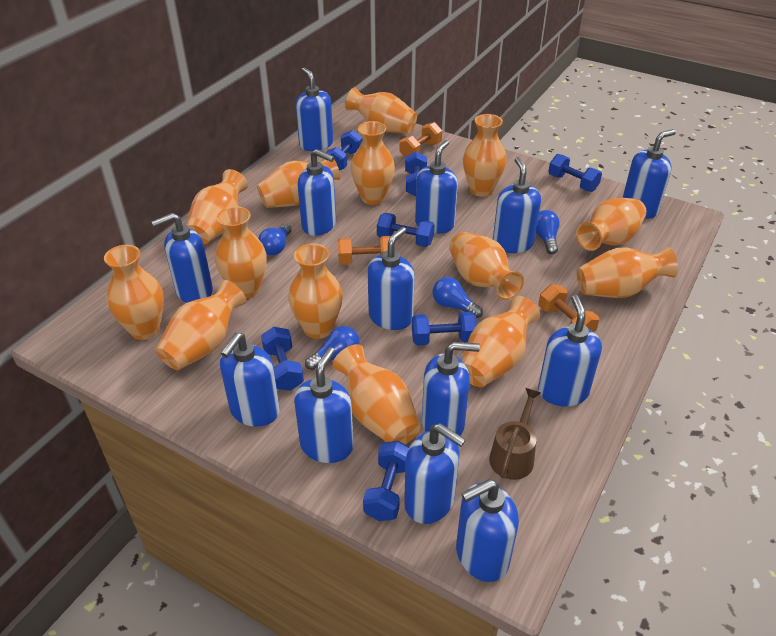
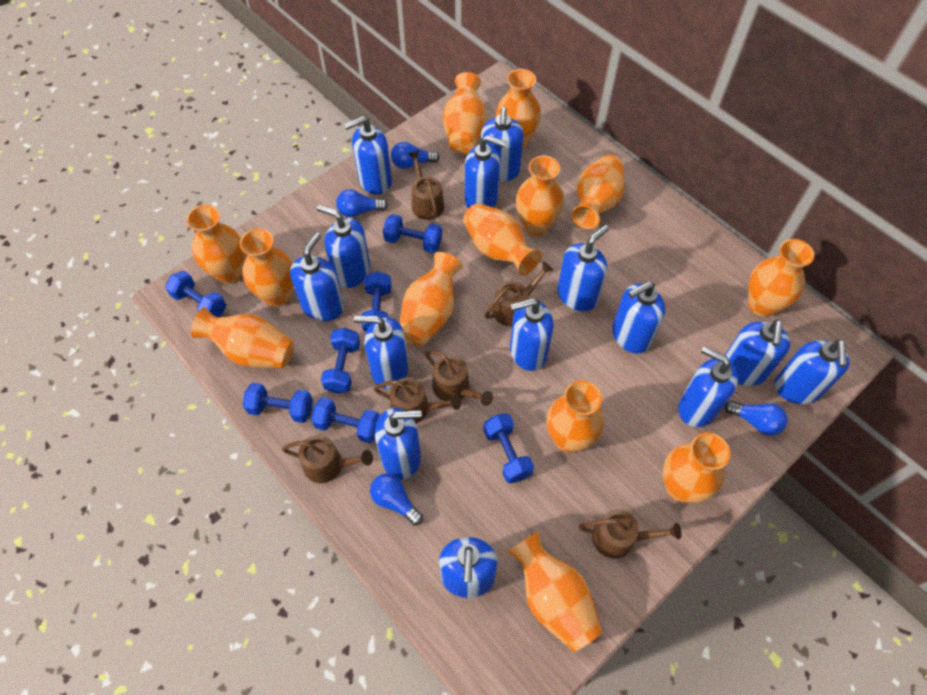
blue soap dispenser: 13 -> 14
brown watering can: 1 -> 6
orange dumbbell: 3 -> 0
orange vase: 14 -> 13

